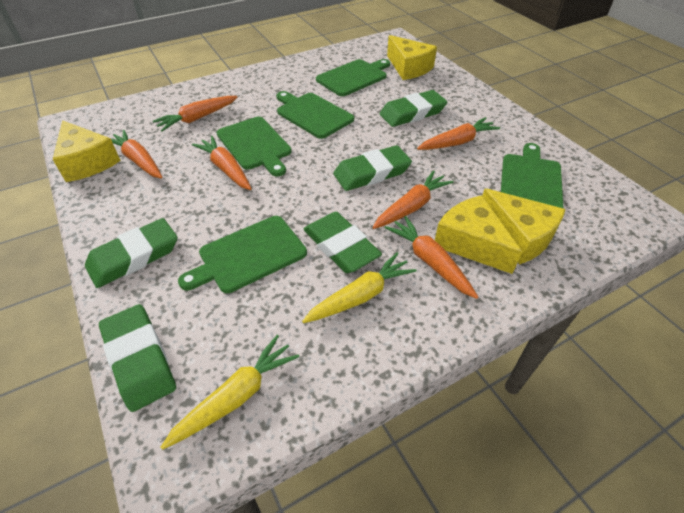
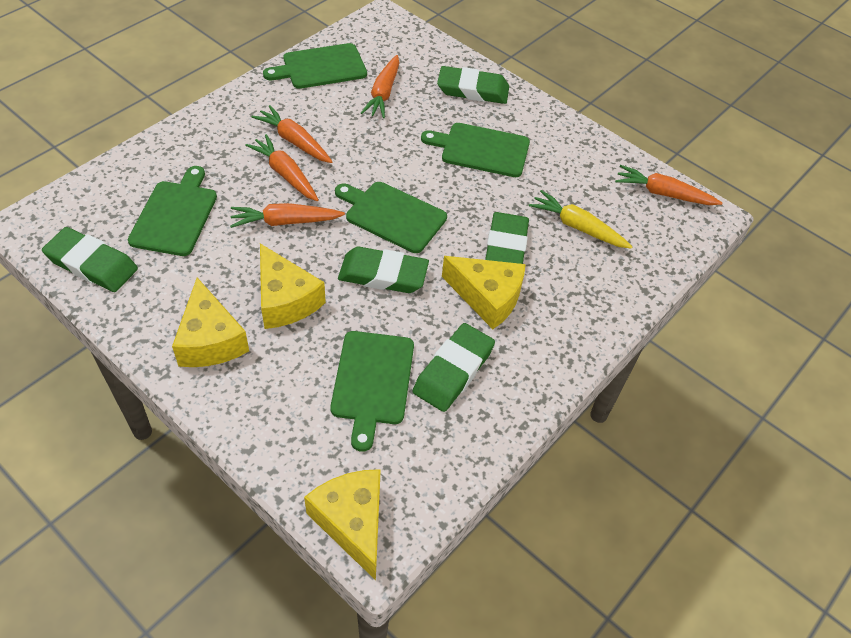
orange carrot: 6 -> 5
yellow carrot: 2 -> 1

